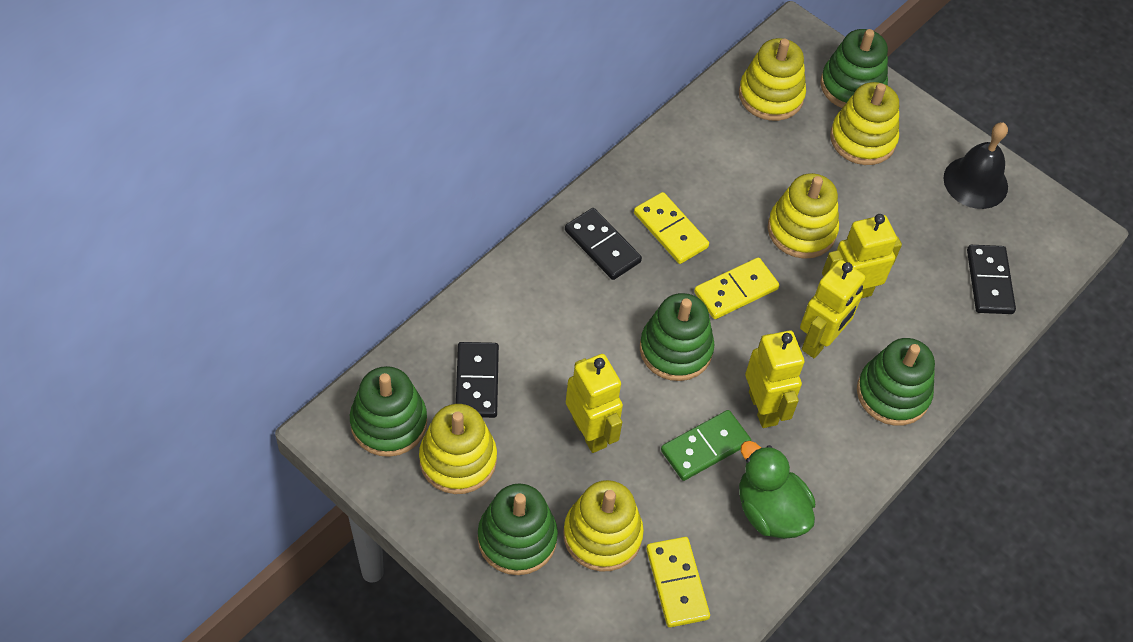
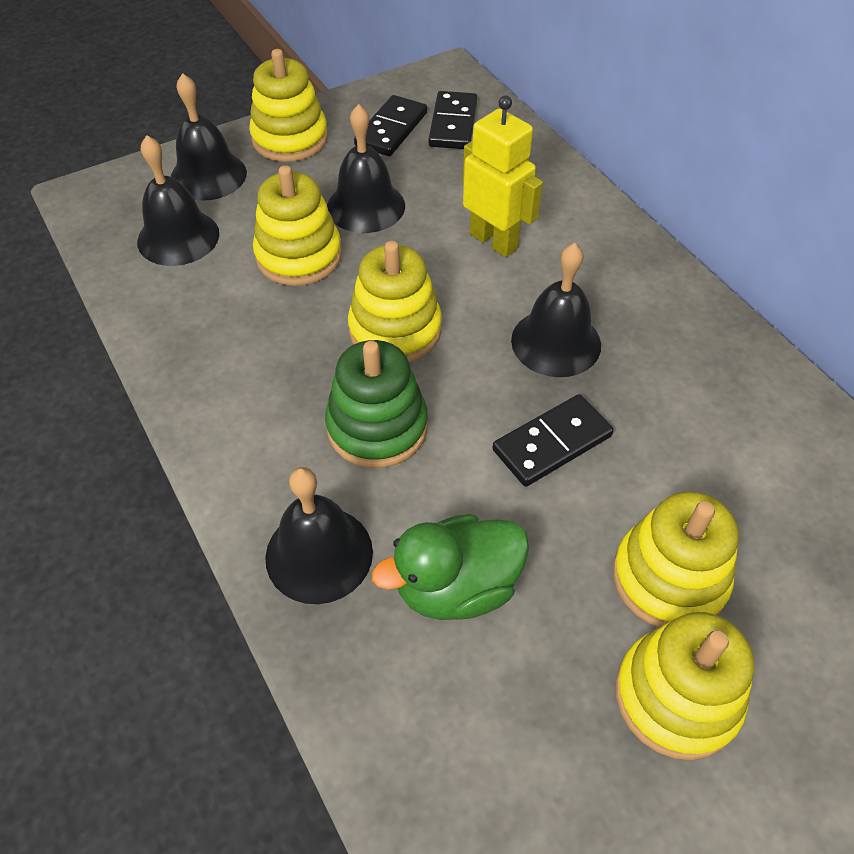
black bell: 1 -> 5
green domino: 1 -> 0
green stacking toy: 5 -> 1
yellow domino: 3 -> 0
yellow robot: 4 -> 1

